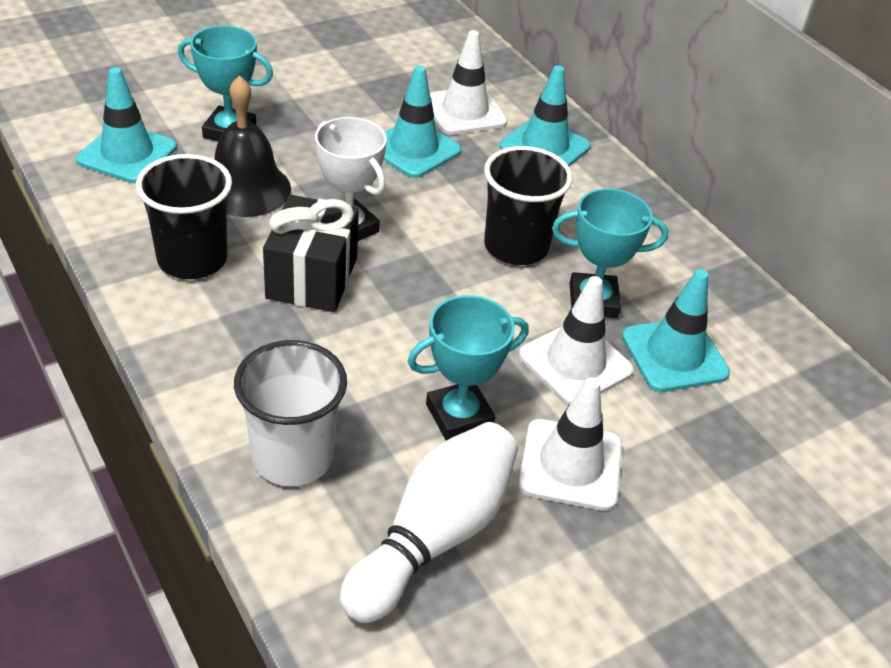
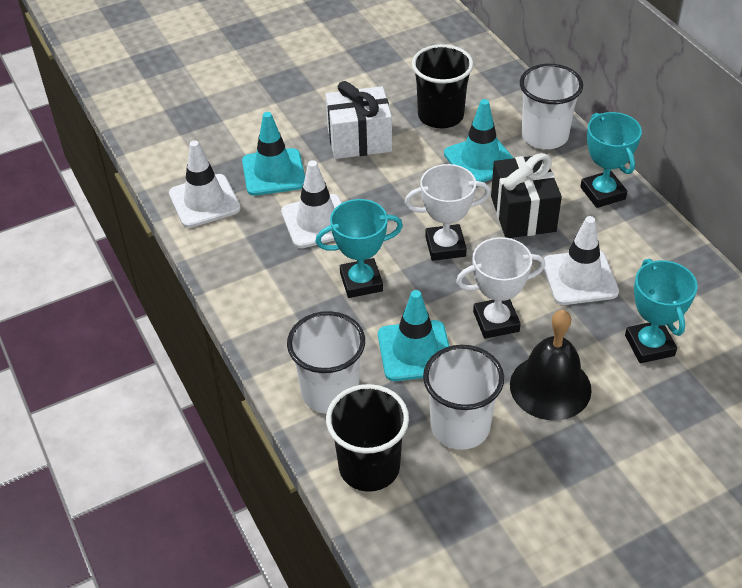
turquoise traffic cone: 4 -> 3
white bowling pin: 1 -> 0
white cup: 1 -> 3
white gift: 0 -> 1
white trophy: 1 -> 2

